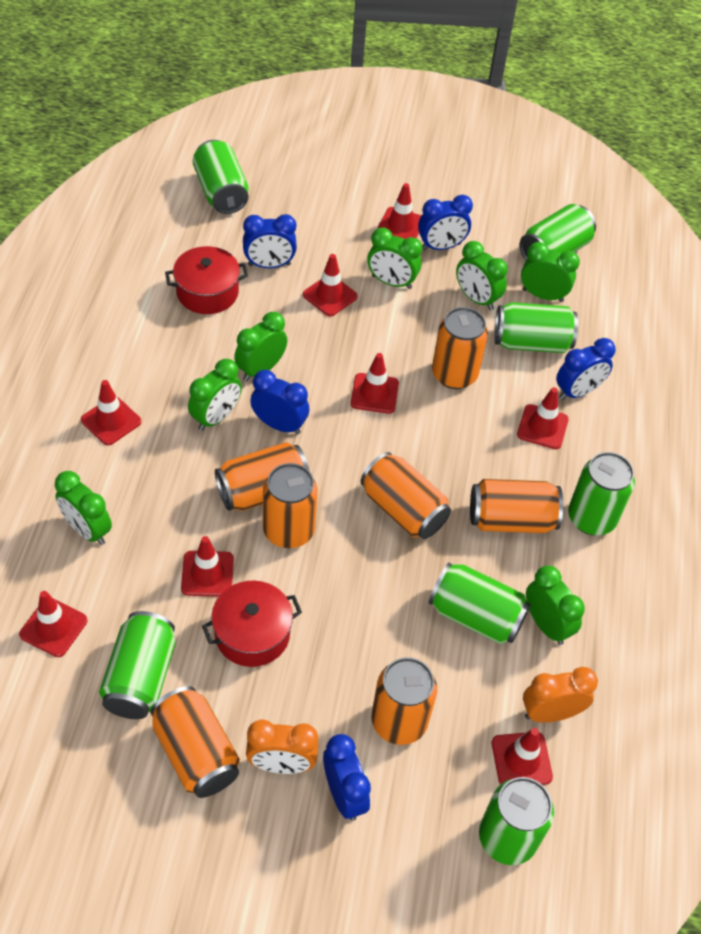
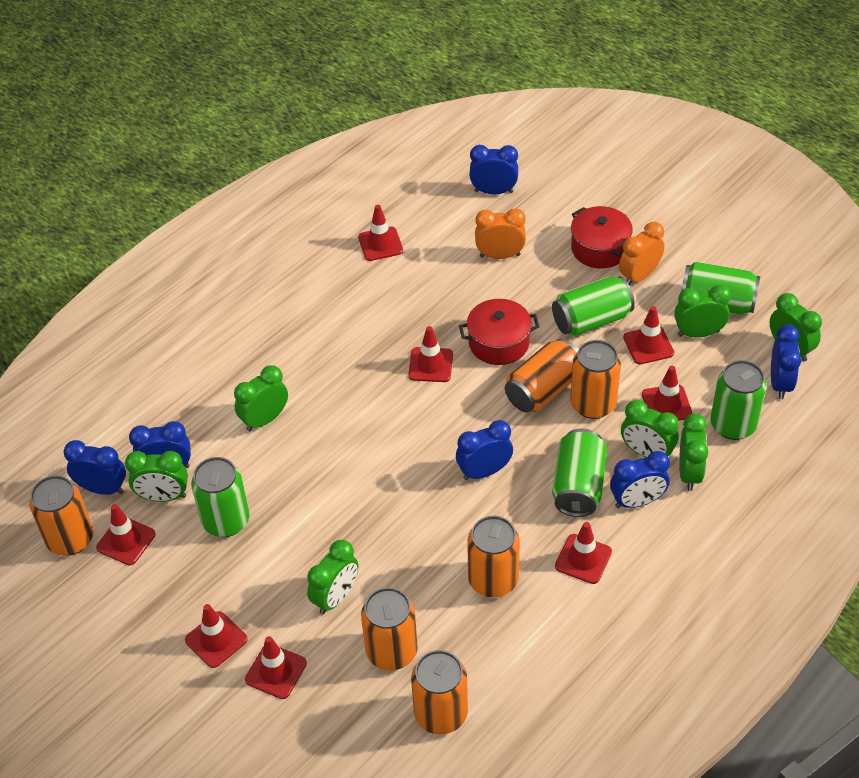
blue clock: 5 -> 6
green can: 7 -> 5
orange can: 7 -> 6

